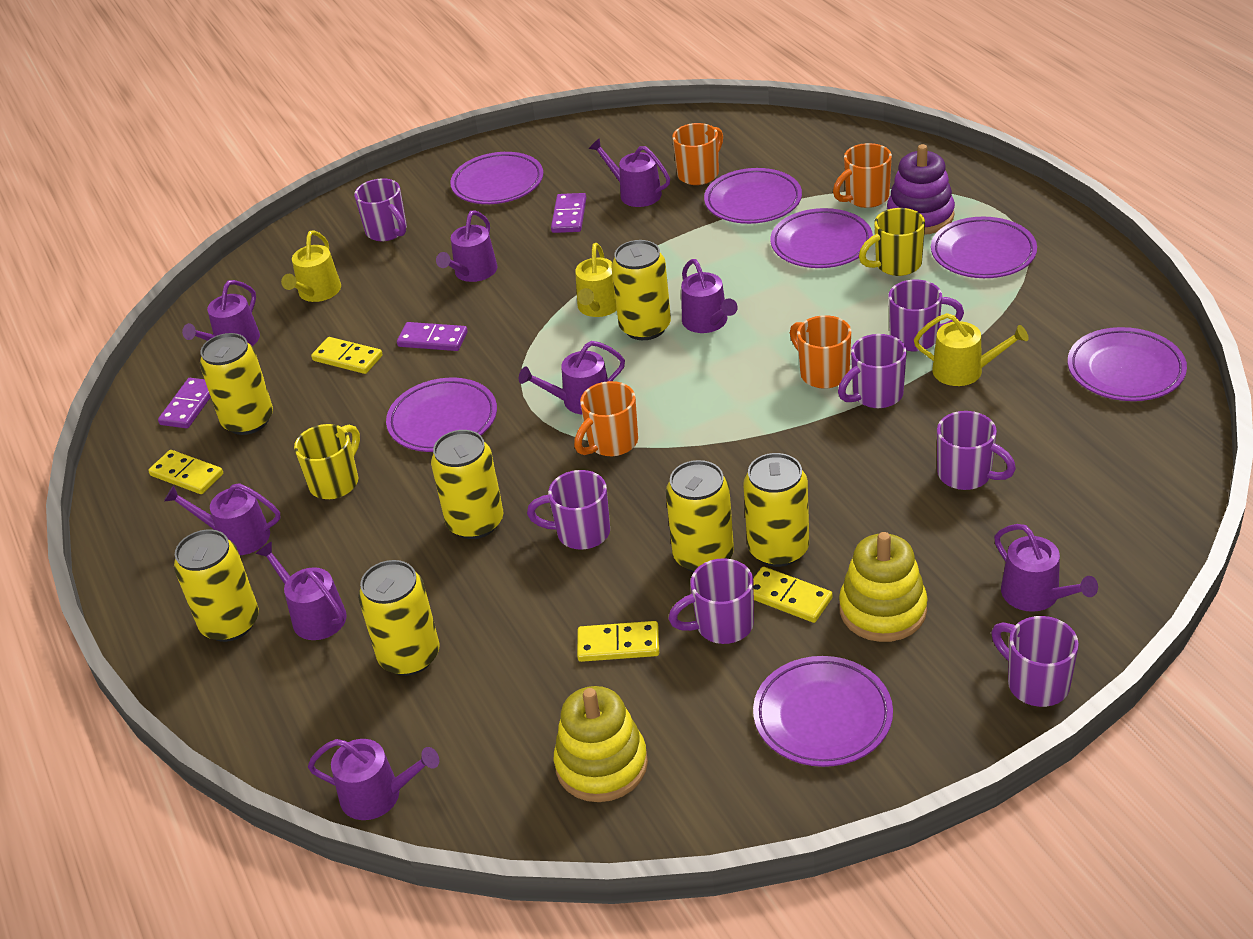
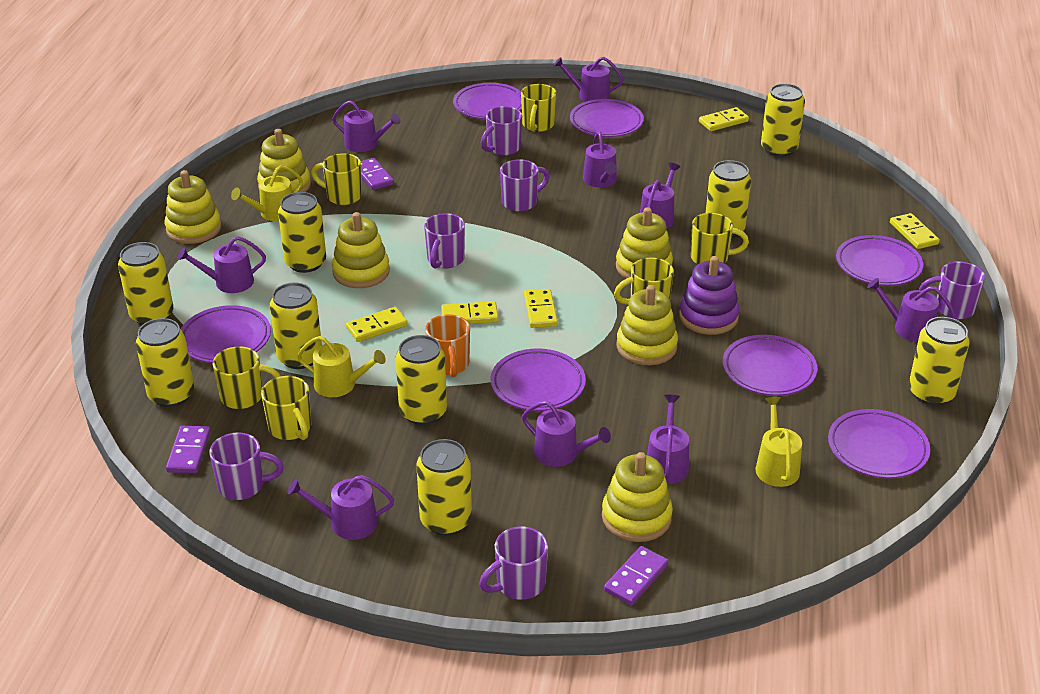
orange mug: 4 -> 1
purple mug: 7 -> 6
yellow can: 7 -> 9
yellow domino: 4 -> 5
yellow mug: 2 -> 6
yellow stacking toy: 2 -> 6

